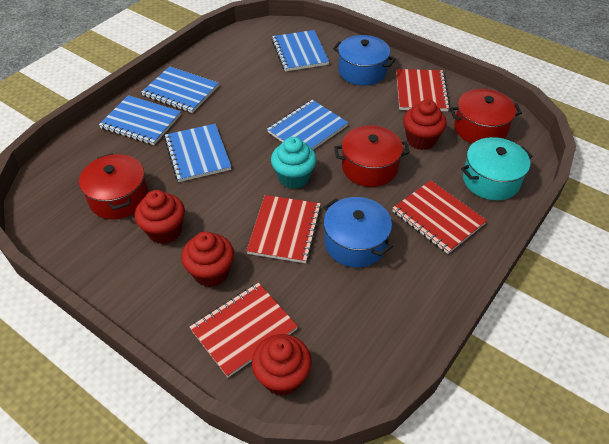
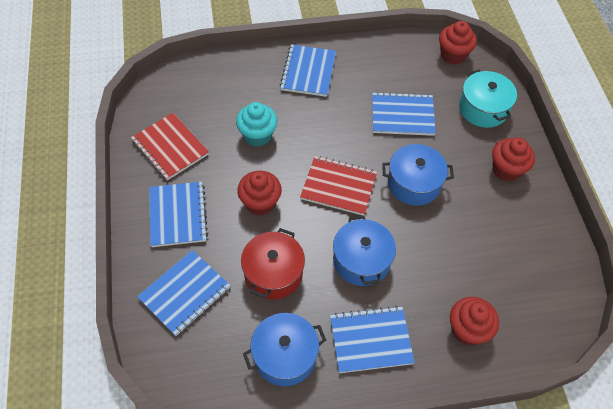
blue pot: 2 -> 3
red notebook: 4 -> 2
red pot: 3 -> 1

